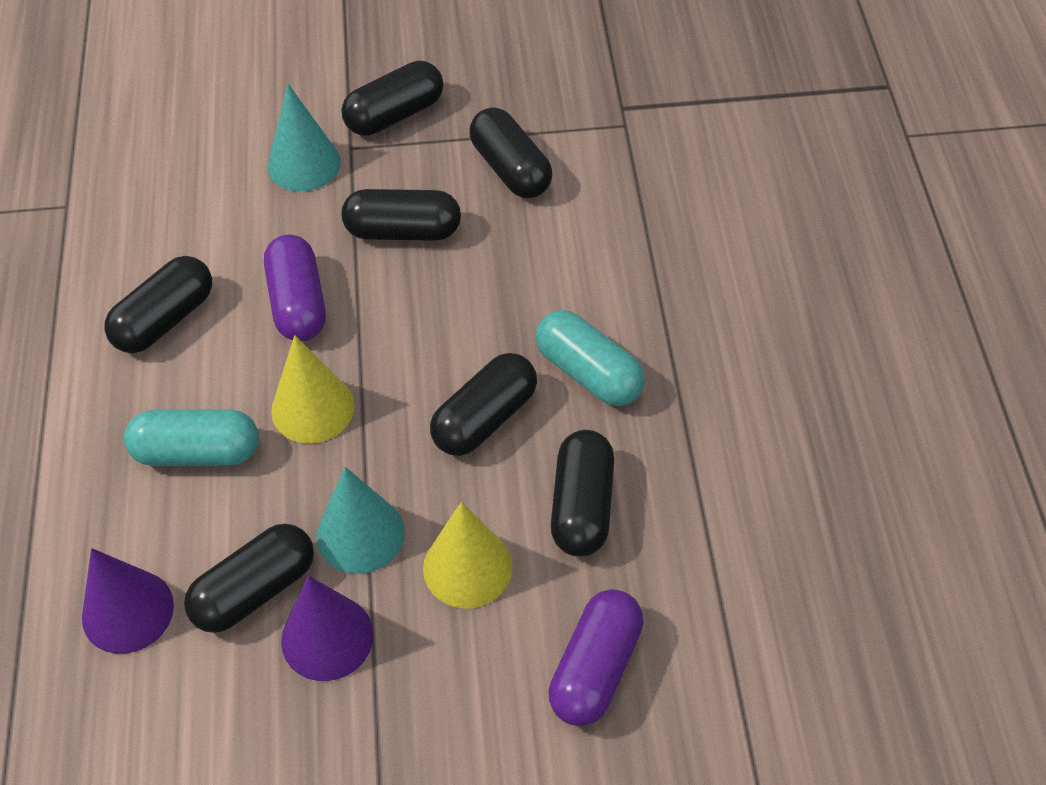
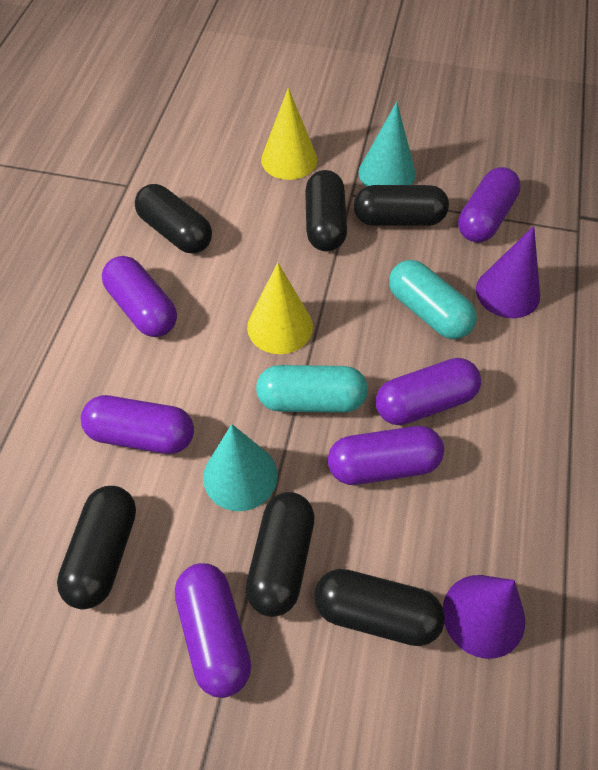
black capsule: 7 -> 6
purple capsule: 2 -> 6

